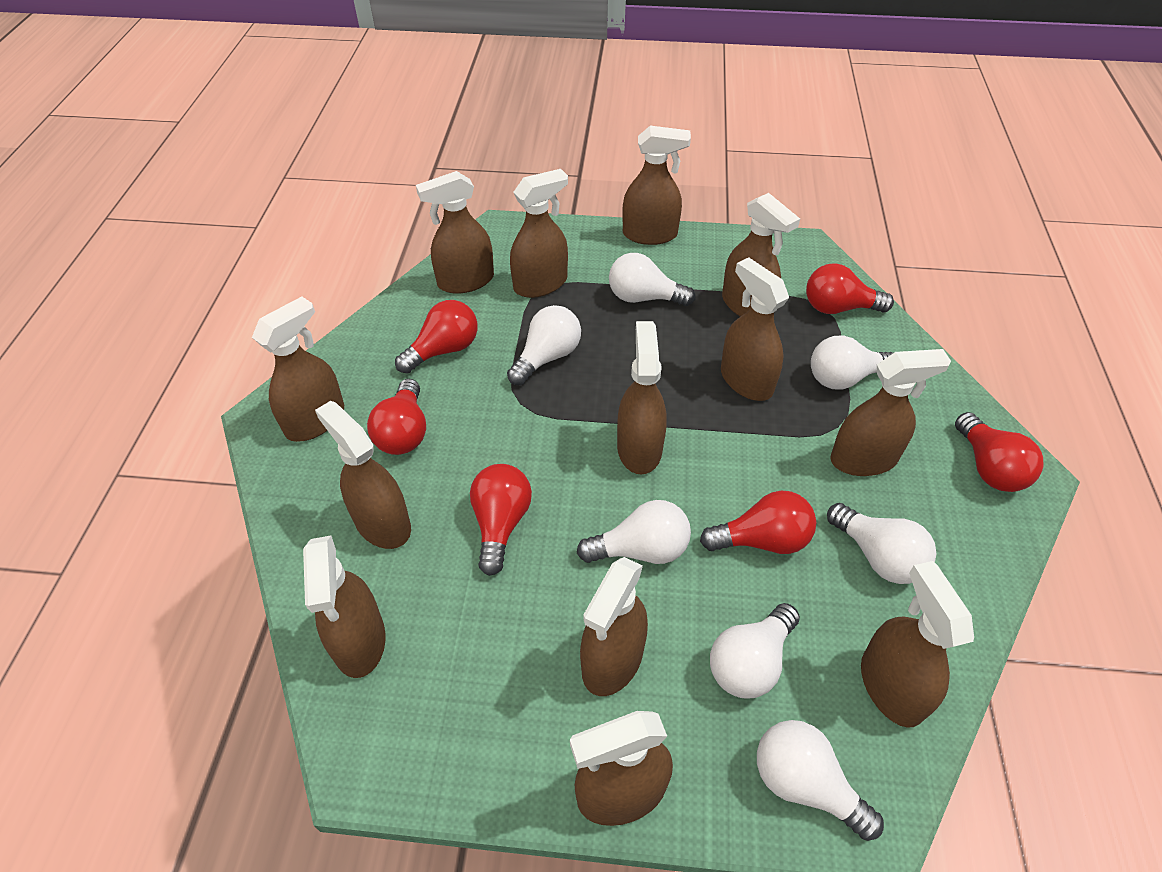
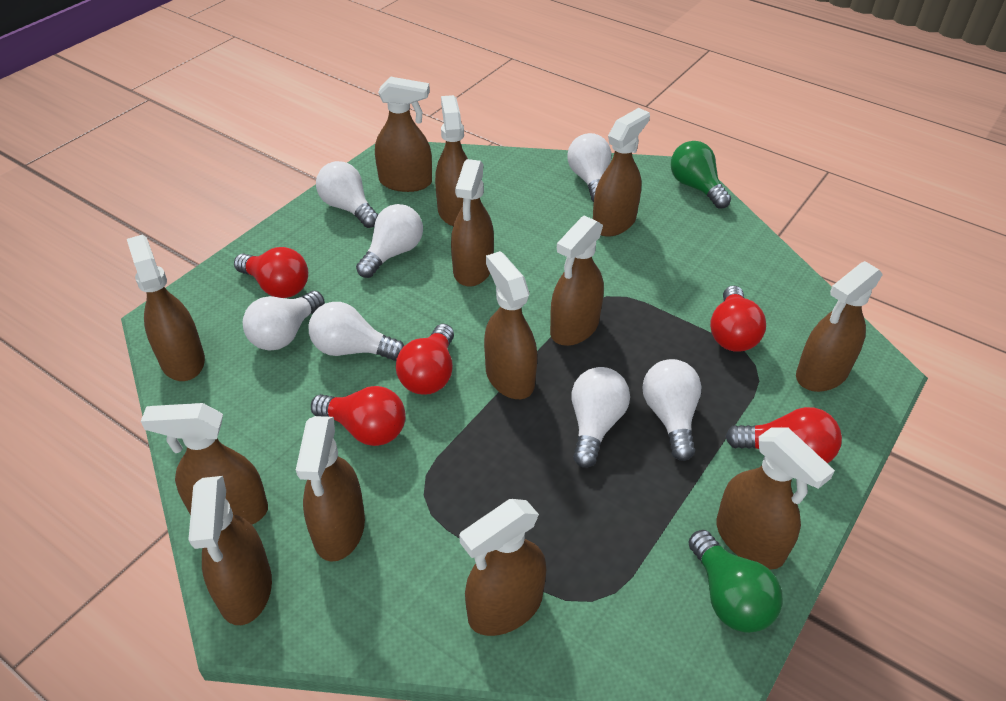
green light bulb: 0 -> 2
red light bulb: 6 -> 5

